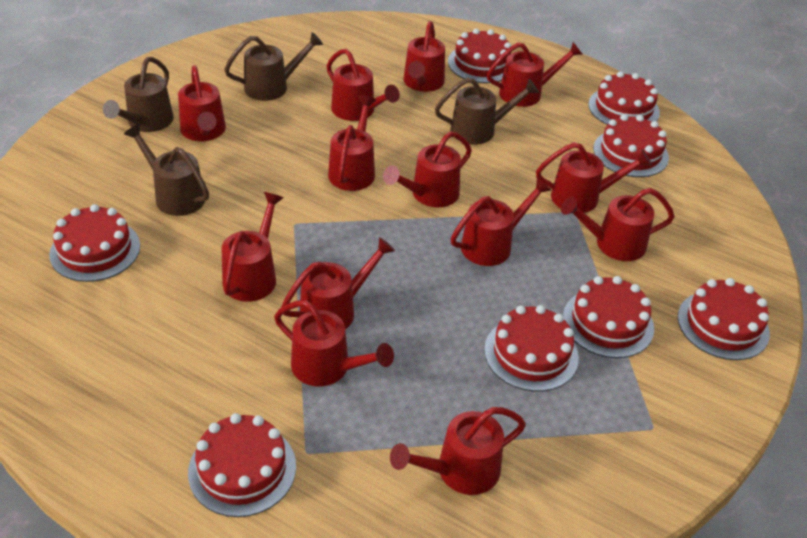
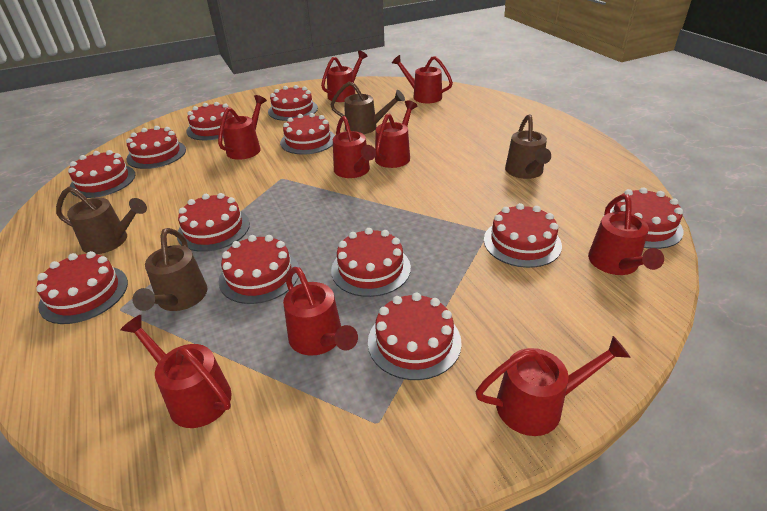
red cake: 8 -> 12
red watering can: 13 -> 9

